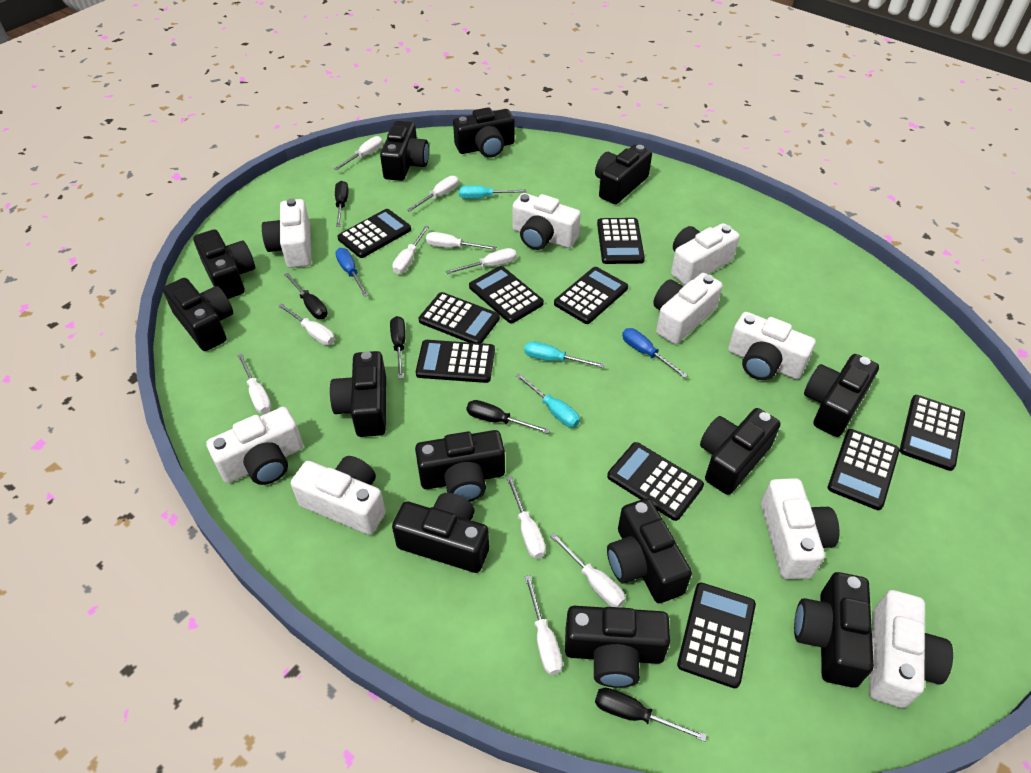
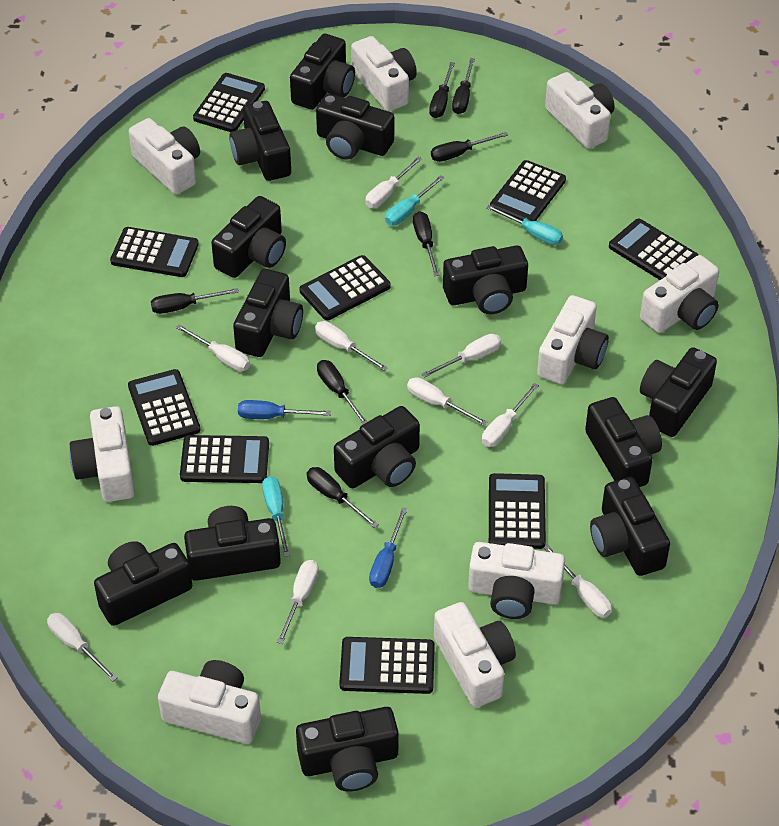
black calculator: 10 -> 9
black screwdriver: 5 -> 7
white screwdriver: 10 -> 9

